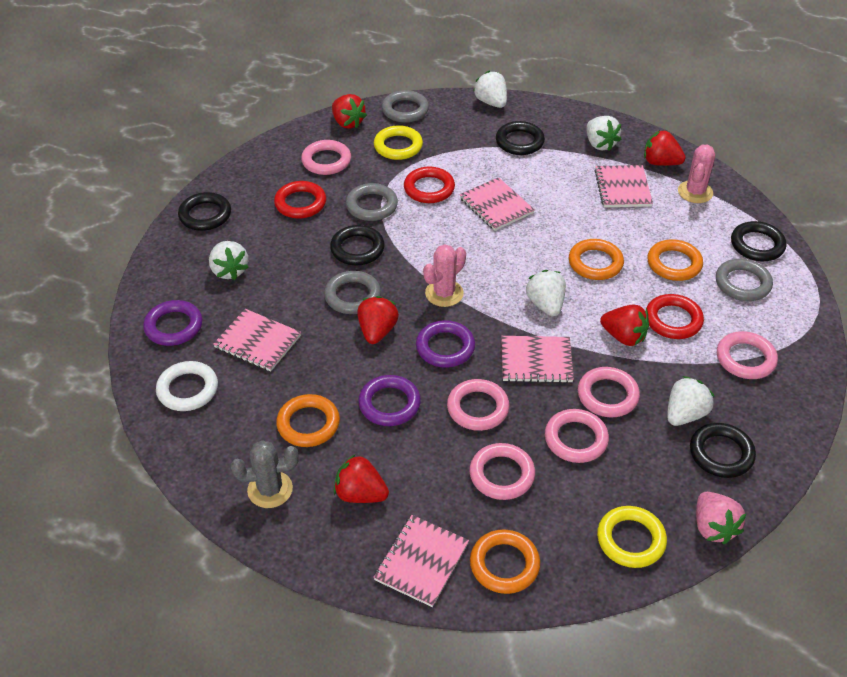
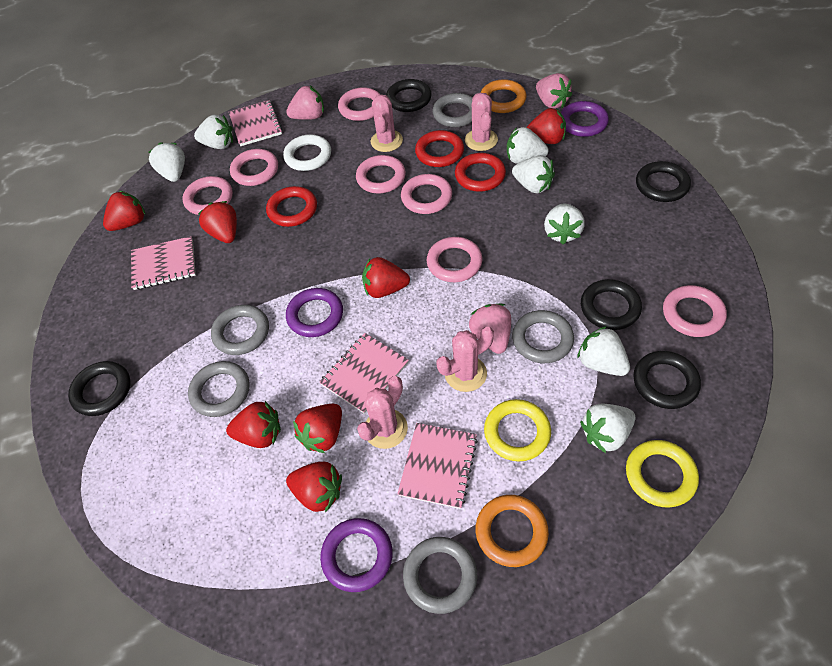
grey cactus: 1 -> 0
grey ring: 4 -> 5
orange ring: 4 -> 2
pink cactus: 2 -> 4
pink notebook: 5 -> 4
pink ring: 6 -> 7
pink strawberry: 1 -> 3
red strawberry: 5 -> 7
white strawberry: 5 -> 7

